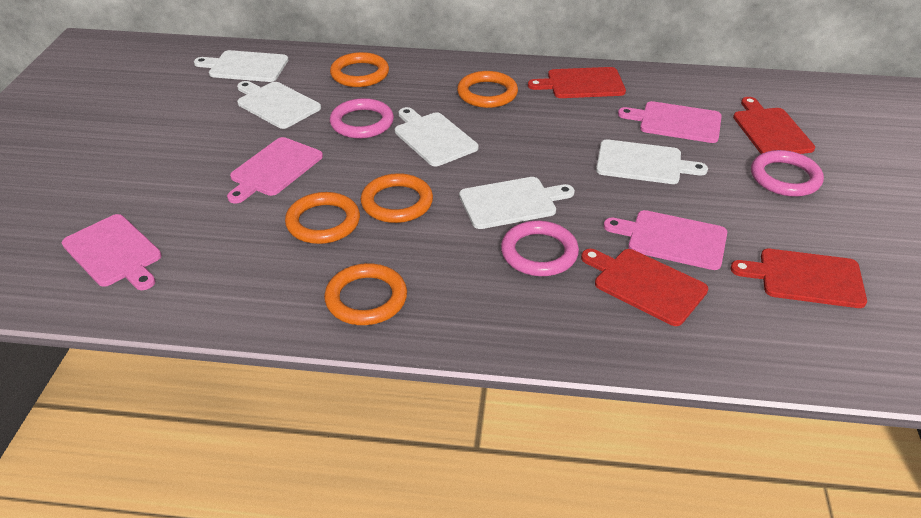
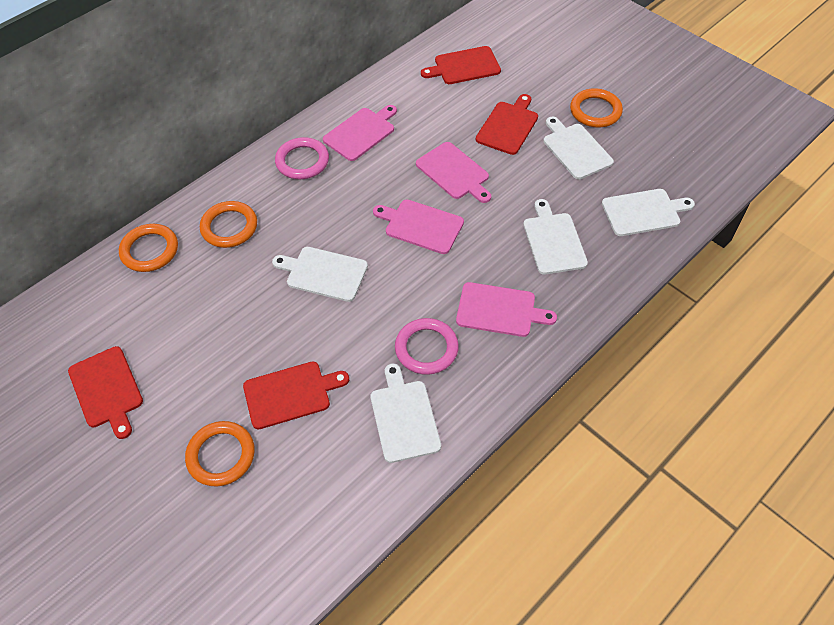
orange ring: 5 -> 4
pink ring: 3 -> 2

